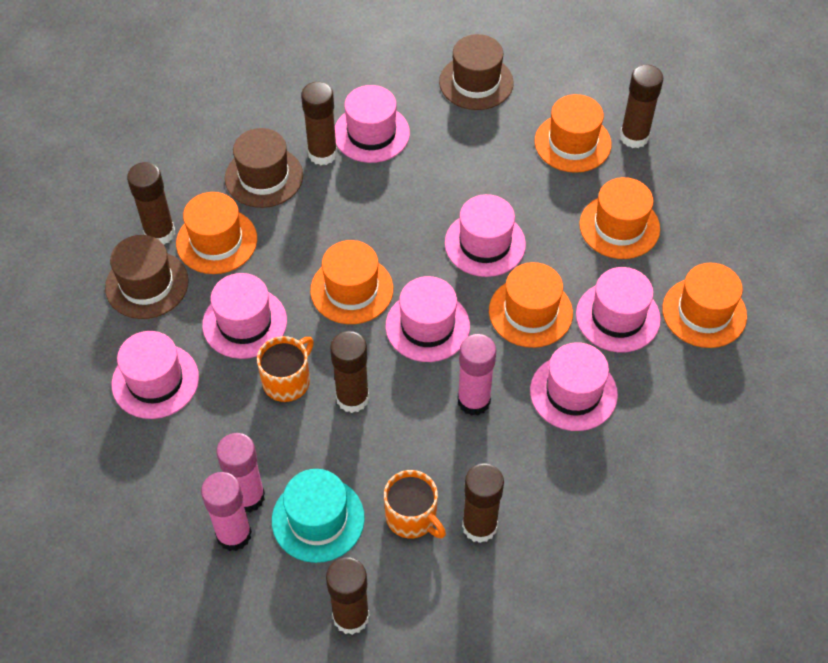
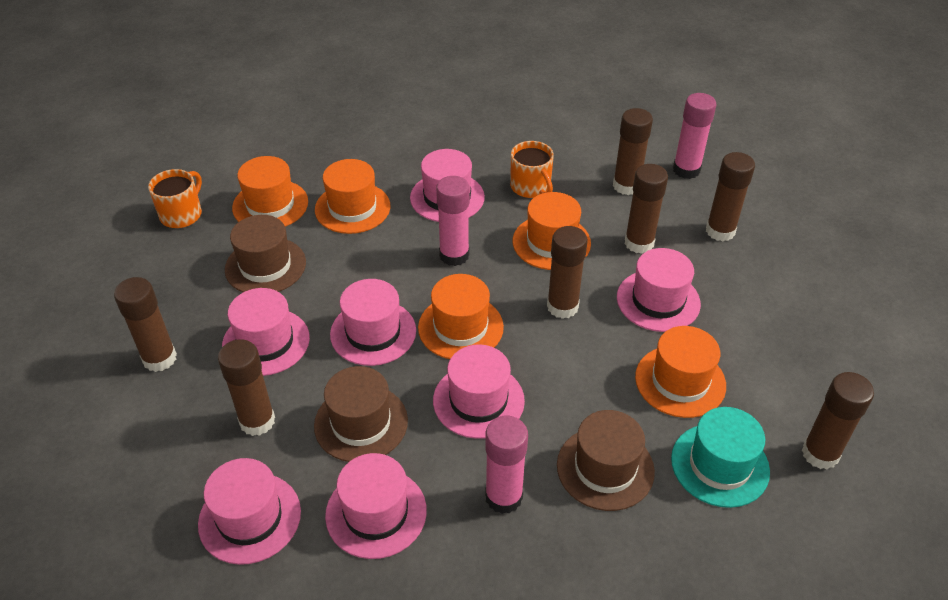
brown glue stick: 6 -> 7
orange hat: 6 -> 5

